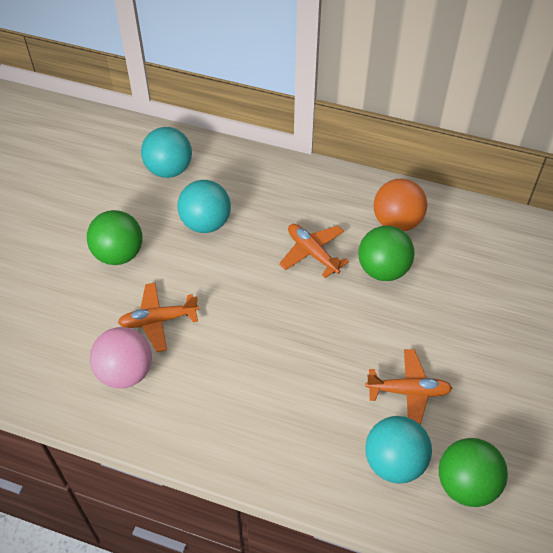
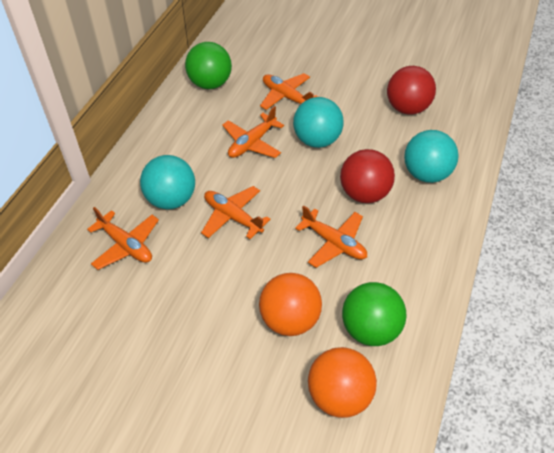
green ball: 3 -> 2
orange ball: 1 -> 2
orange plane: 3 -> 5
pink ball: 1 -> 0
red ball: 0 -> 2

